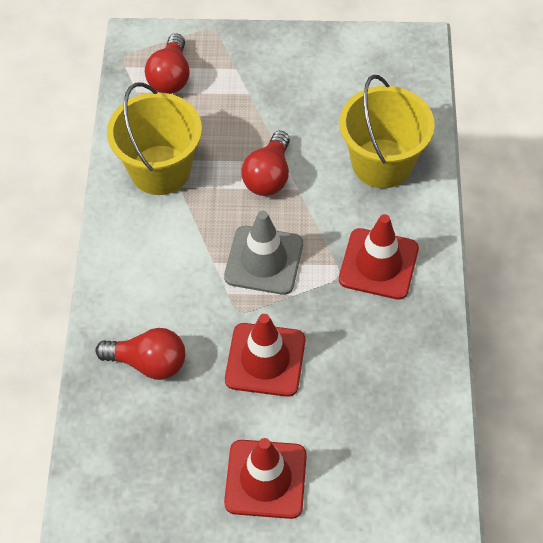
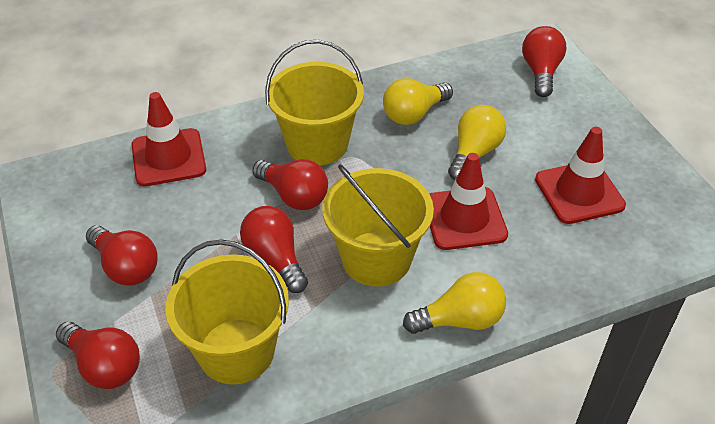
grey traffic cone: 1 -> 0
red light bulb: 3 -> 5
yellow bucket: 2 -> 3
yellow light bulb: 0 -> 3

